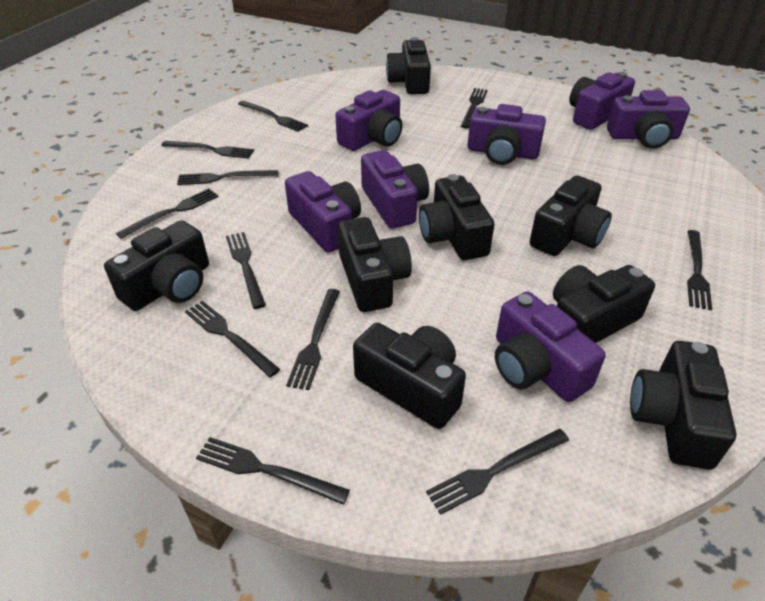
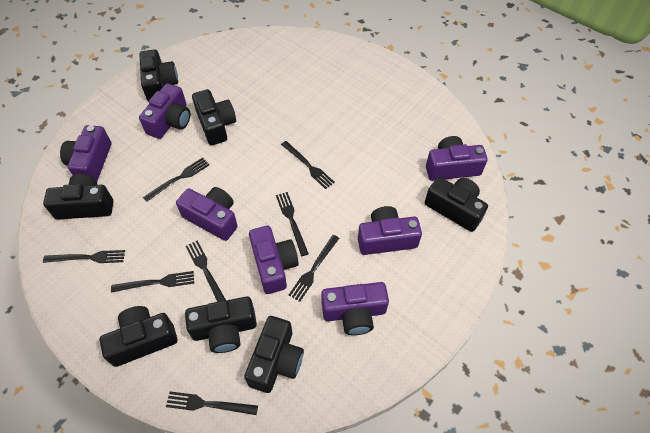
black camera: 8 -> 7
black fork: 11 -> 8

